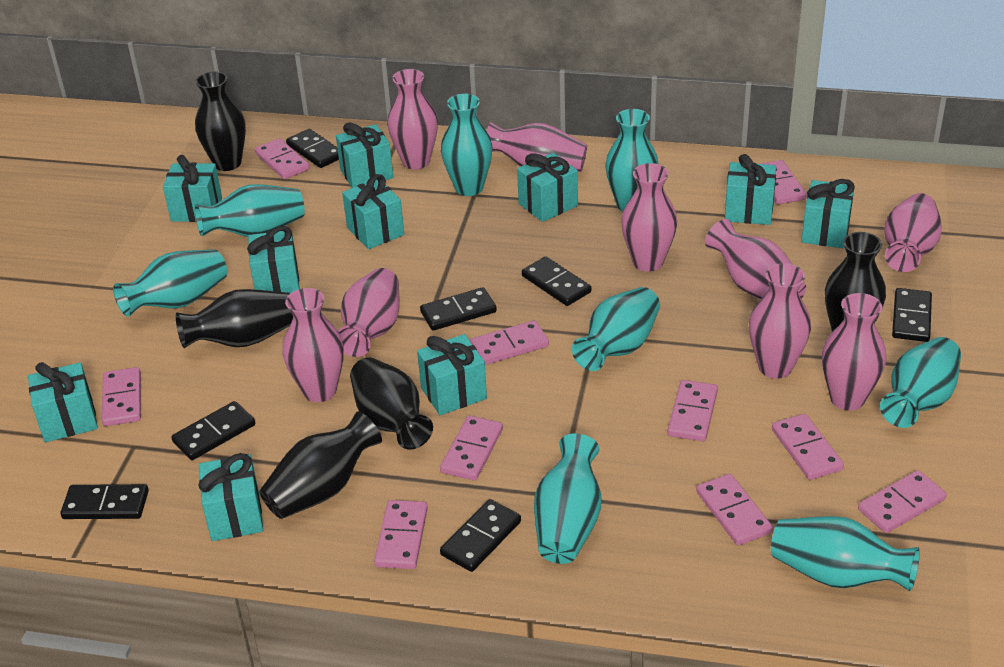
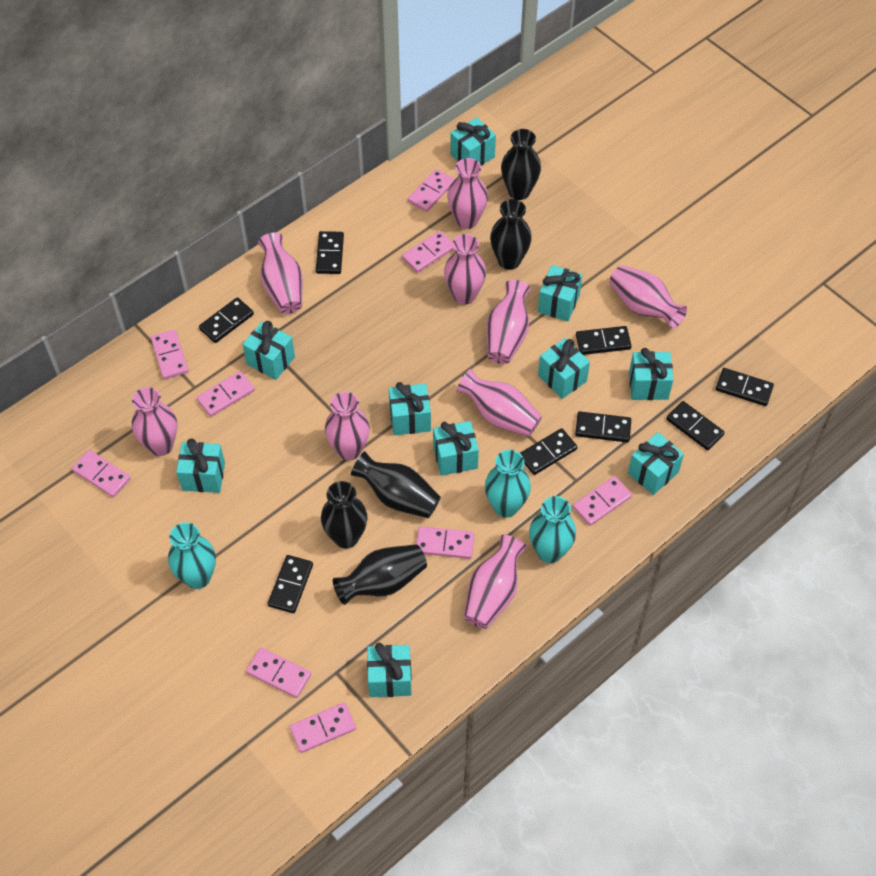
black domino: 7 -> 8
pink domino: 10 -> 9
turquoise vase: 8 -> 3

